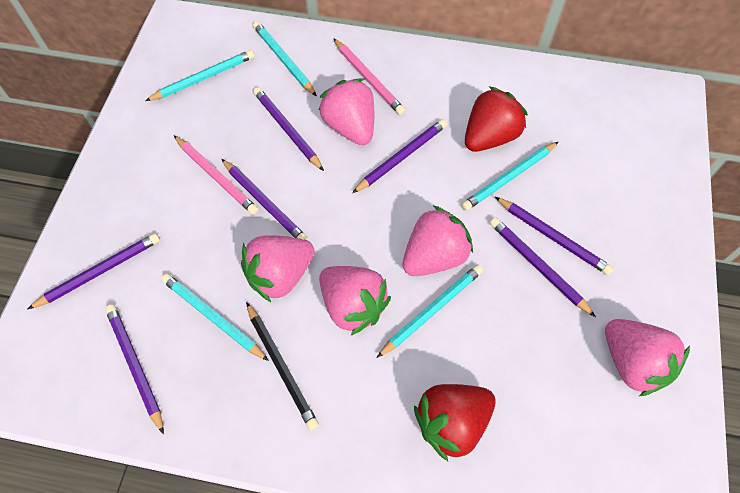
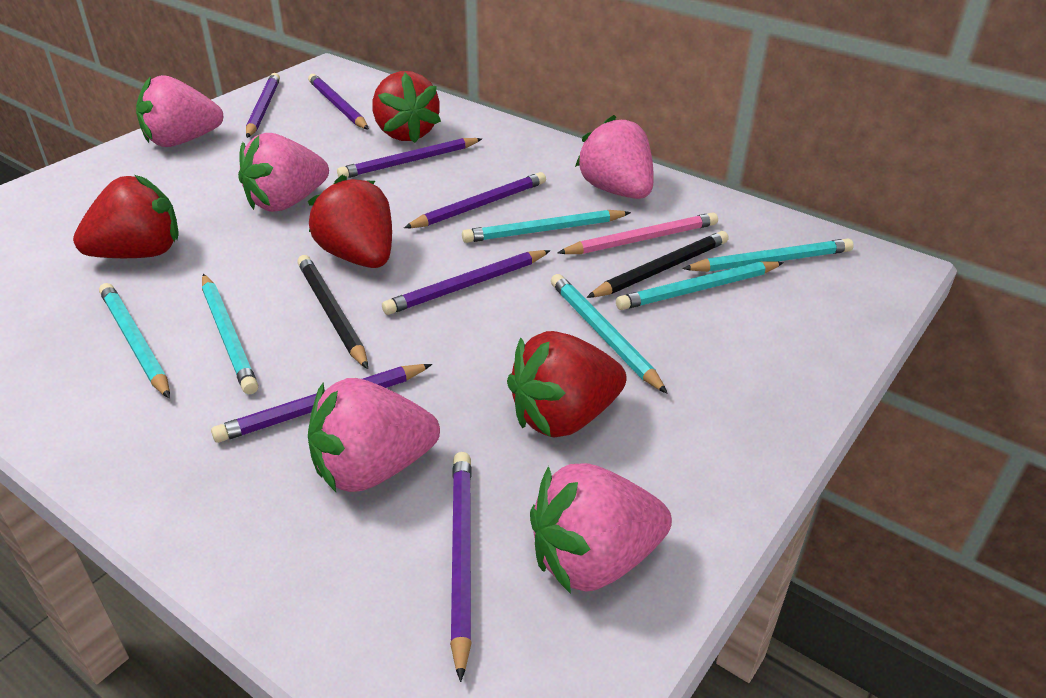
black pencil: 1 -> 2
pink pencil: 2 -> 1
red strawberry: 2 -> 4
turquoise pencil: 5 -> 6

